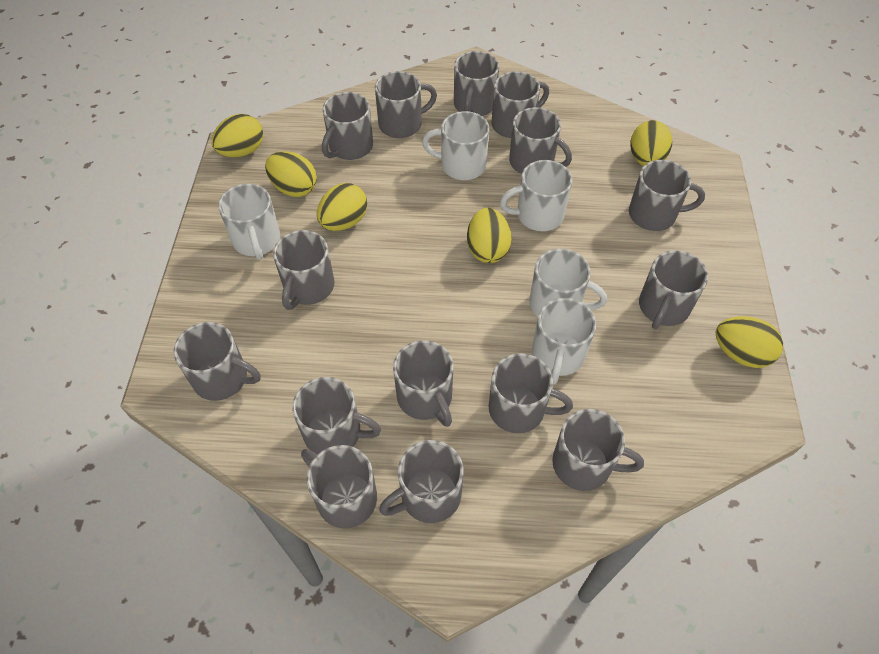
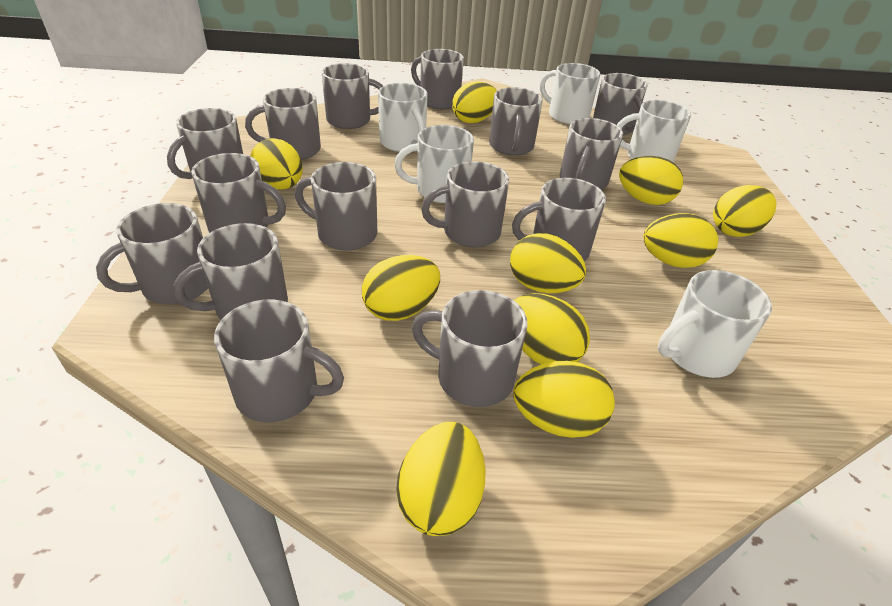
yellow egg: 6 -> 10

